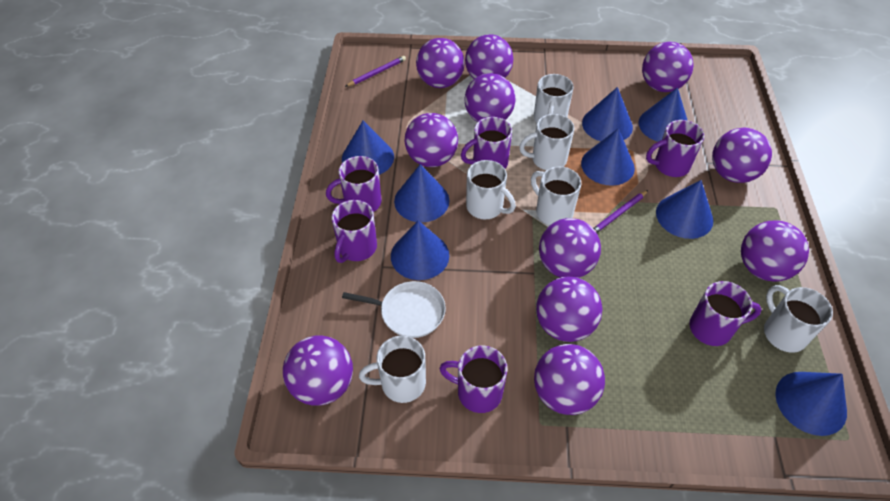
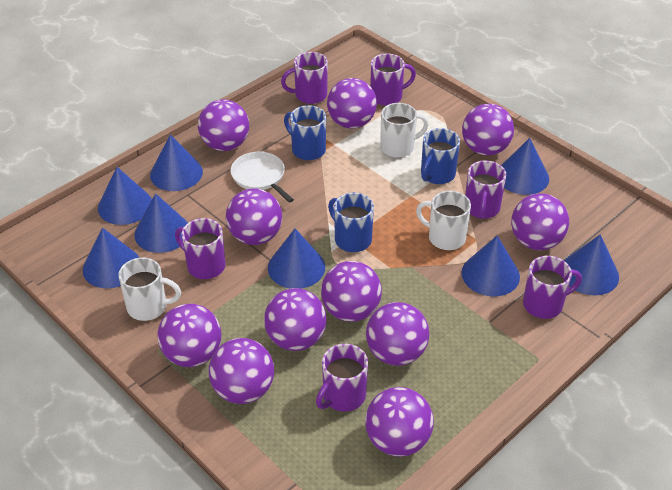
blue mug: 0 -> 3
purple pencil: 2 -> 0
white mug: 6 -> 3

